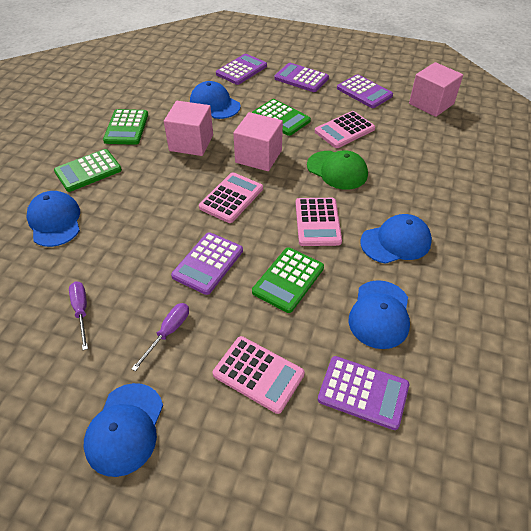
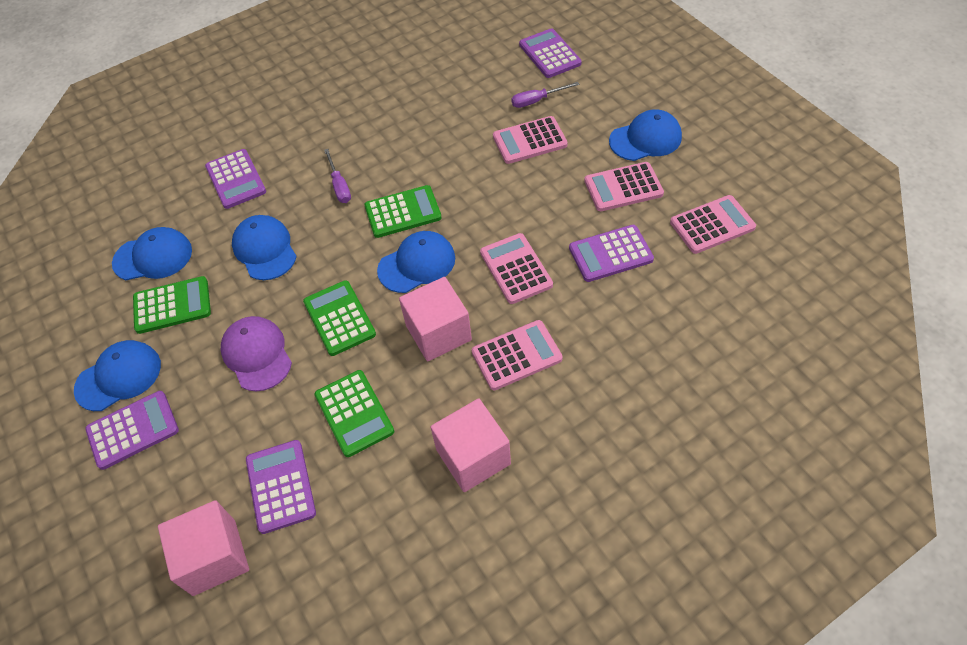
green cap: 1 -> 0
pink calculator: 4 -> 5
purple cap: 0 -> 1

